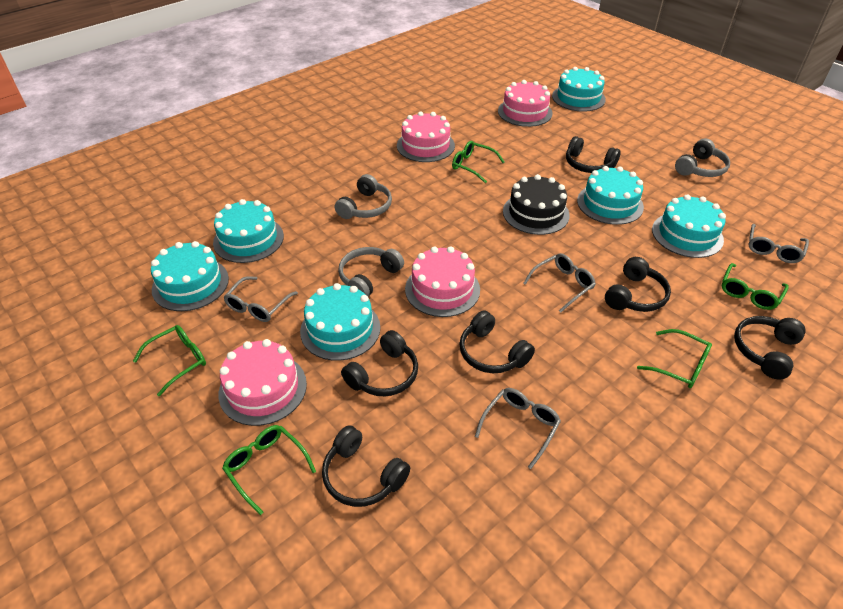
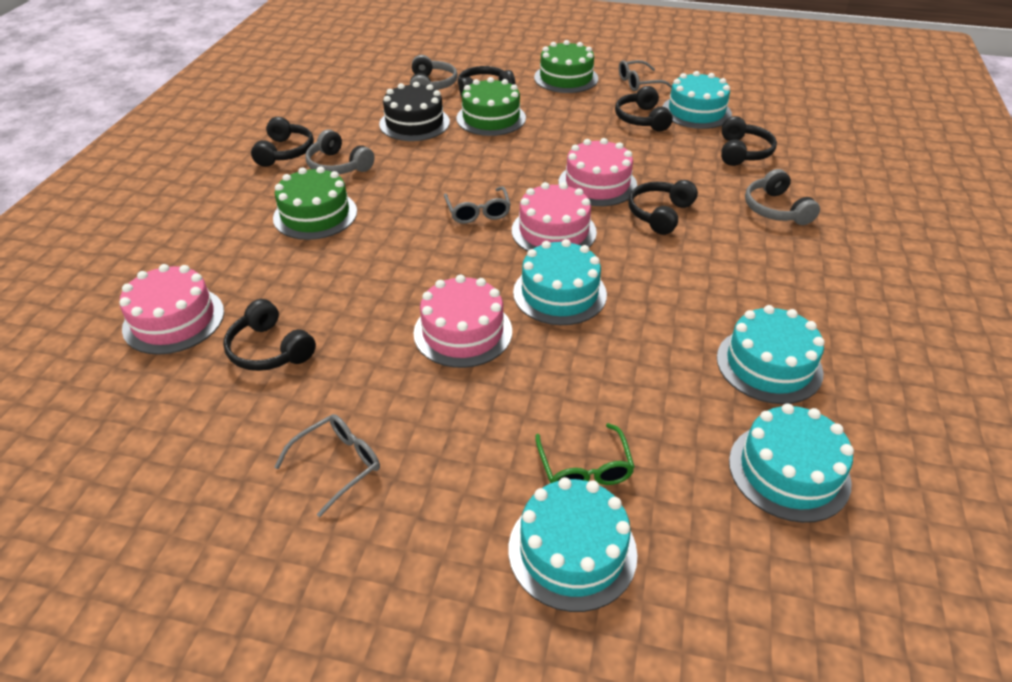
green cake: 0 -> 3
green glasses: 5 -> 1
grey glasses: 4 -> 3
turquoise cake: 6 -> 5

